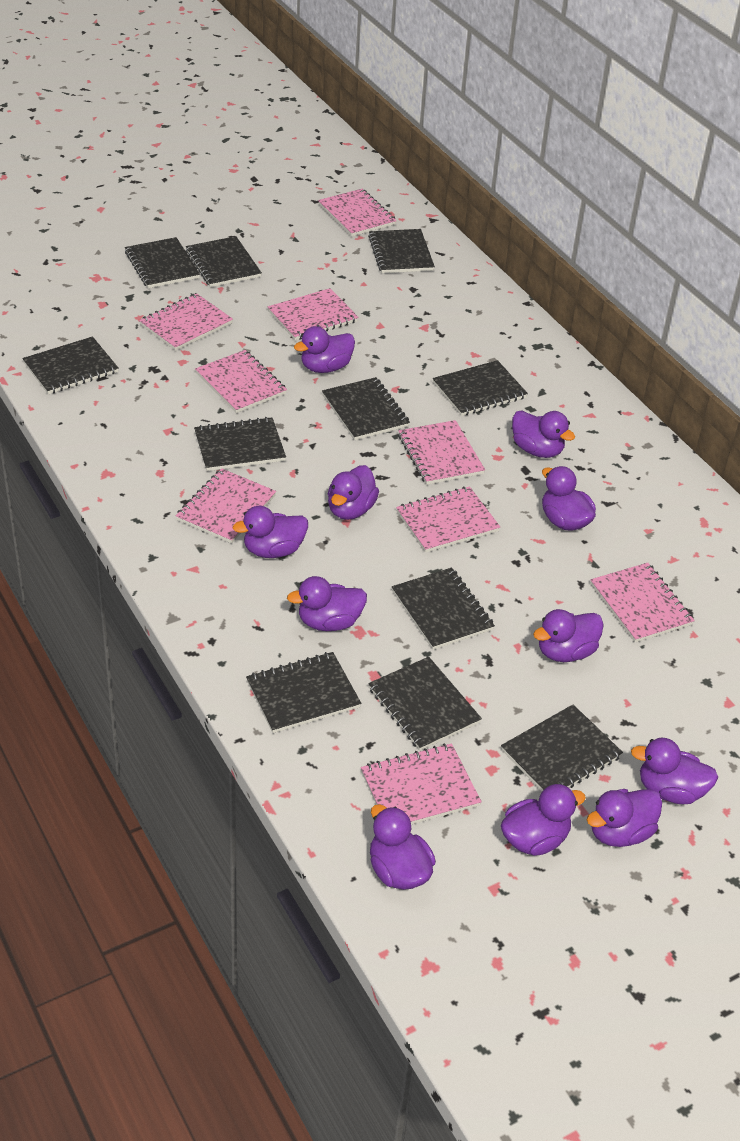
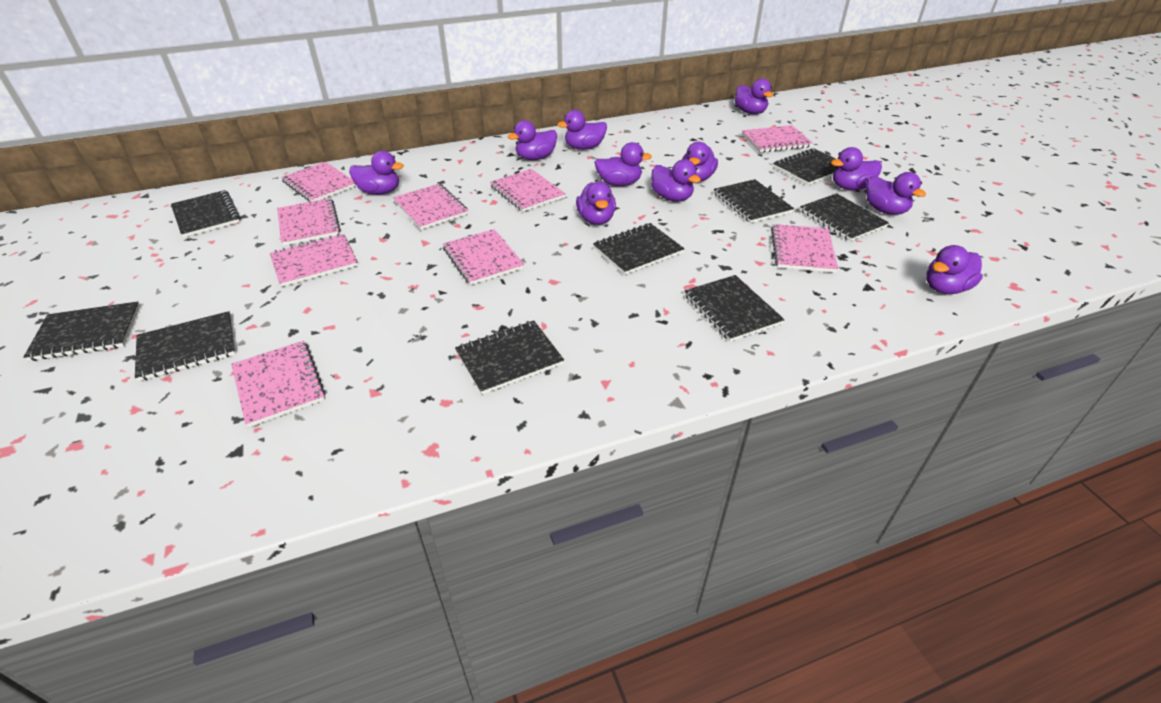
black notebook: 11 -> 9

